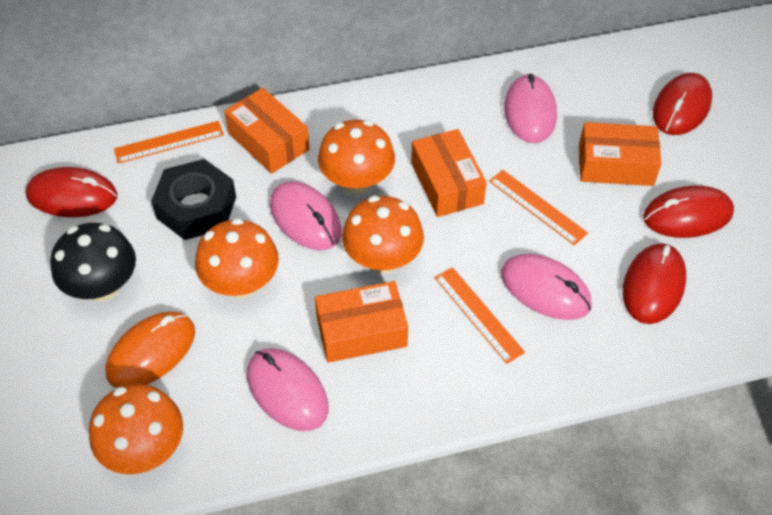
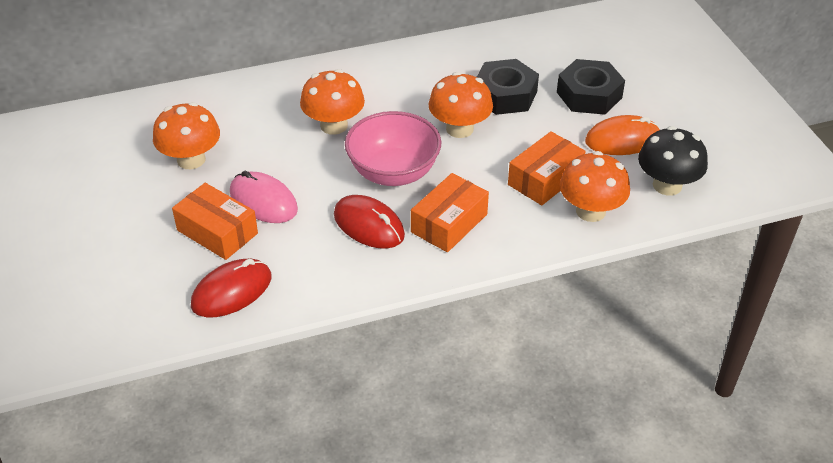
black nut: 1 -> 2
orange box: 4 -> 3
orange ruler: 3 -> 0
pink bowl: 0 -> 1
pink mouse: 4 -> 1
red mouse: 4 -> 2

